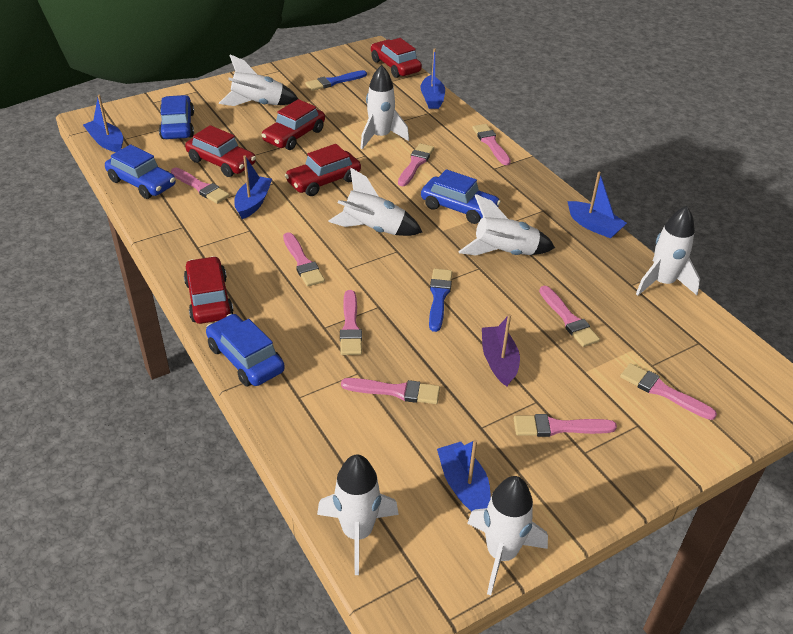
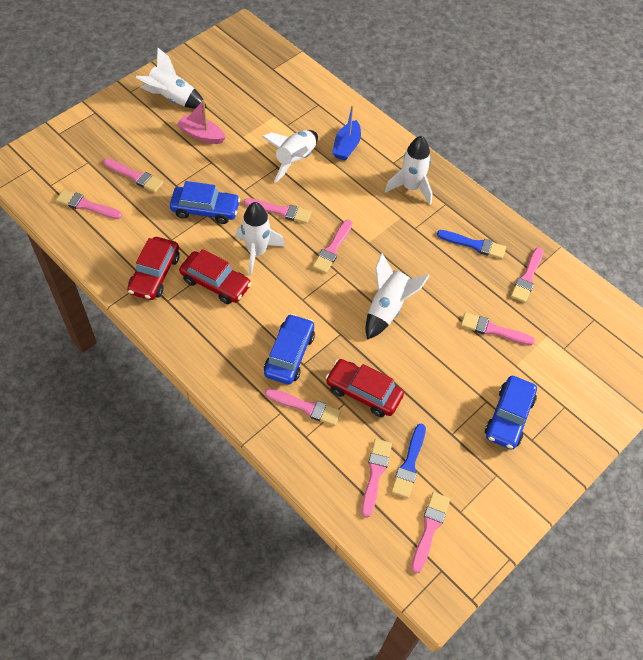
blue boat: 5 -> 1
blue car: 4 -> 3
pink boat: 0 -> 1
purple boat: 1 -> 0
red car: 5 -> 3
white rocket: 7 -> 5

